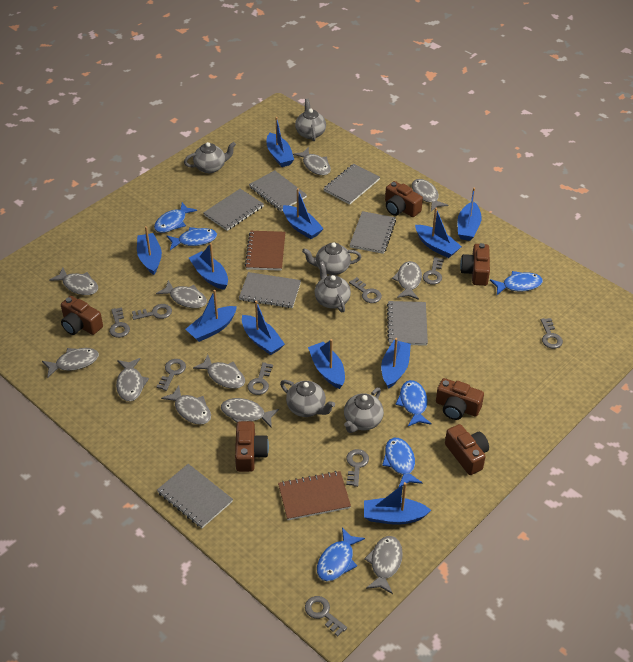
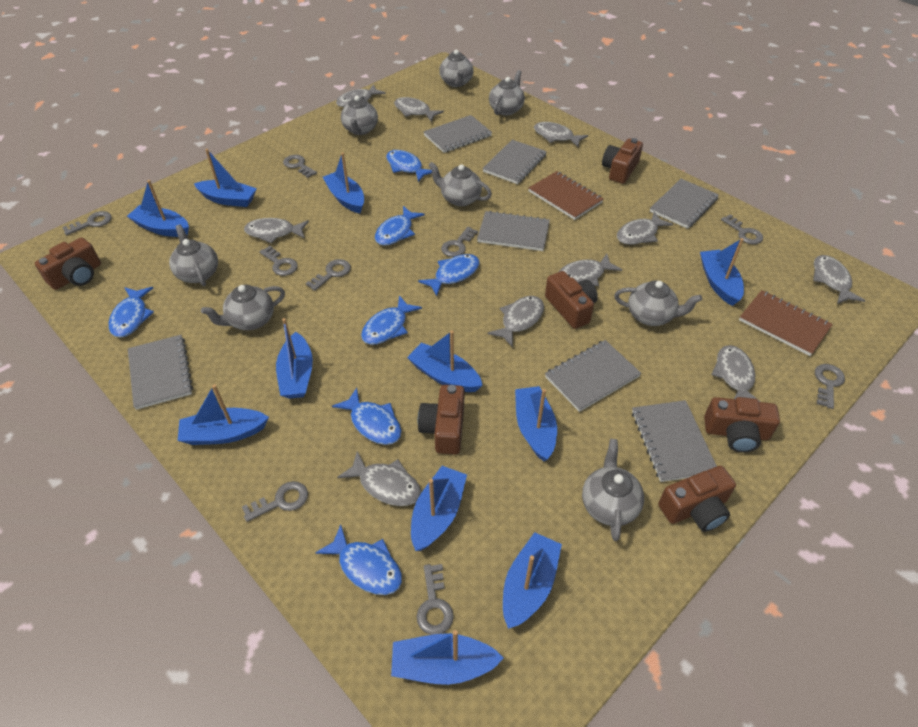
blue fish: 6 -> 7
grey fish: 11 -> 10
grey teapot: 6 -> 8

